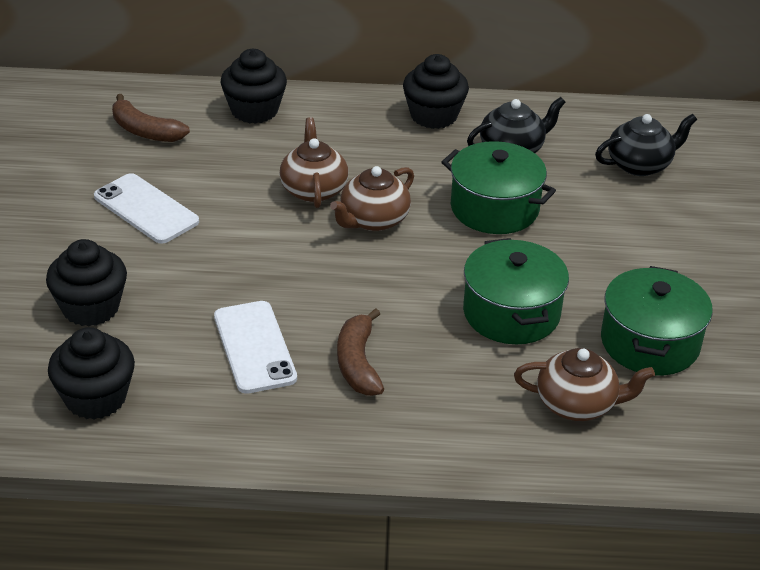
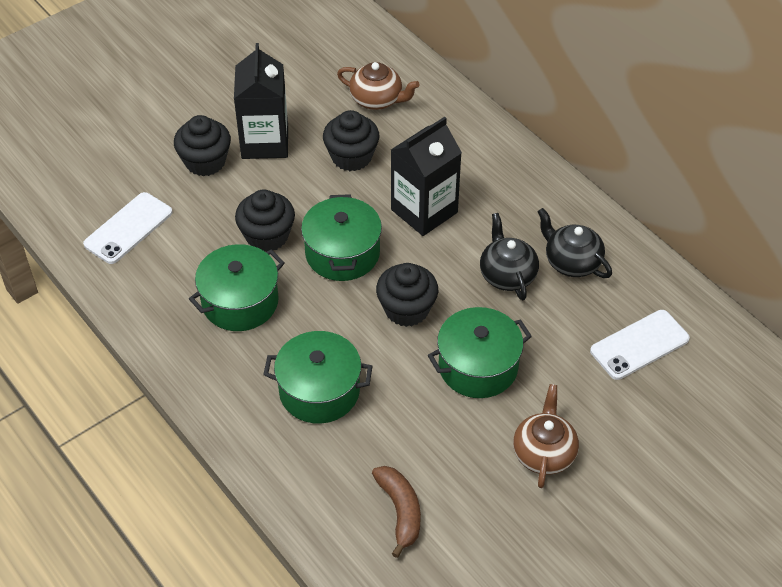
black carton: 0 -> 2
brown banana: 2 -> 1
brown teapot: 3 -> 2
green pot: 3 -> 4

